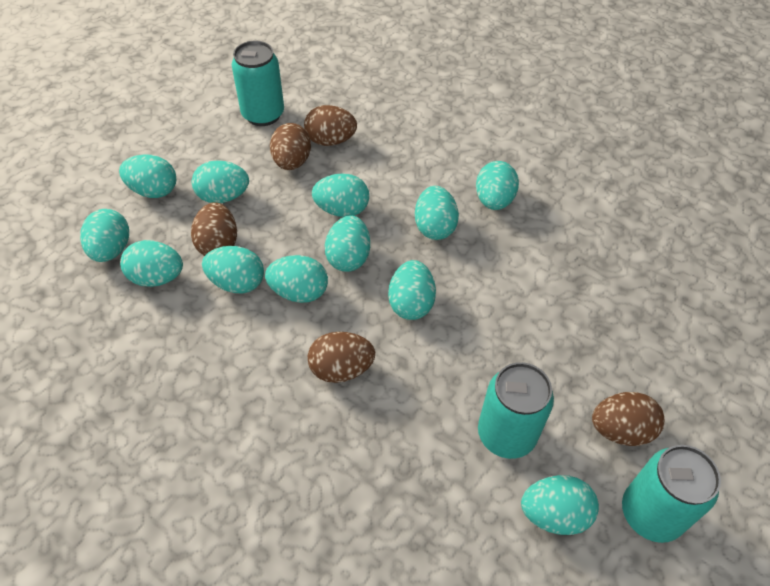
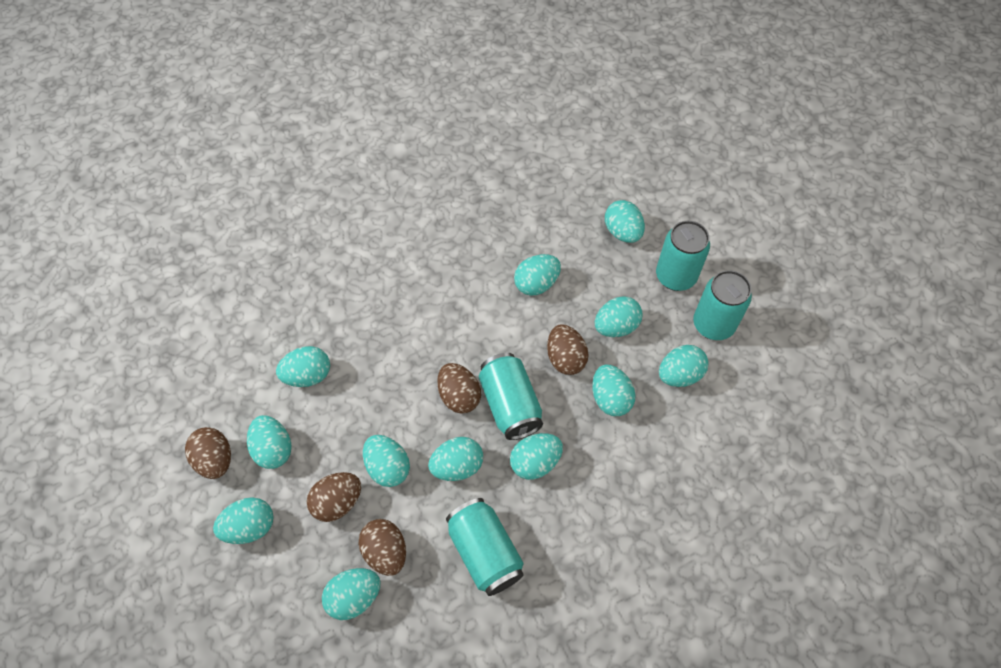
turquoise can: 3 -> 4

